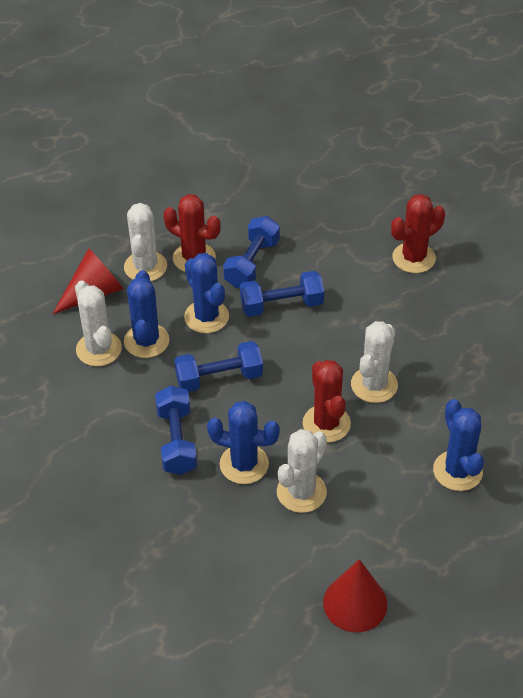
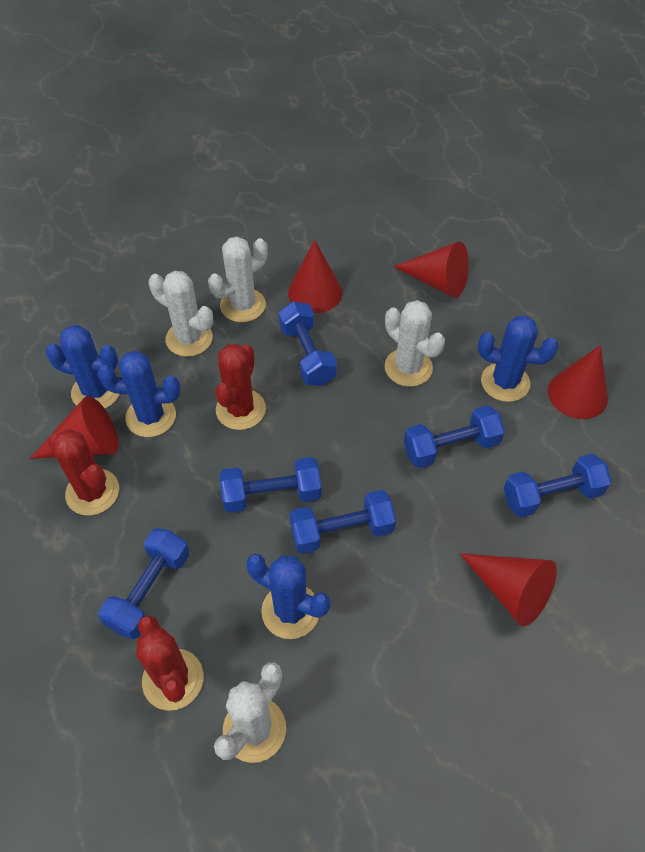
blue dumbbell: 4 -> 6
red cone: 2 -> 5

